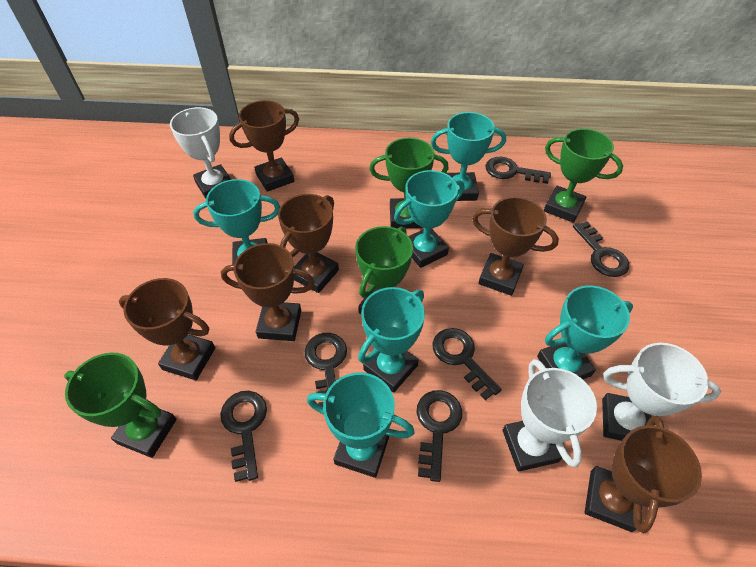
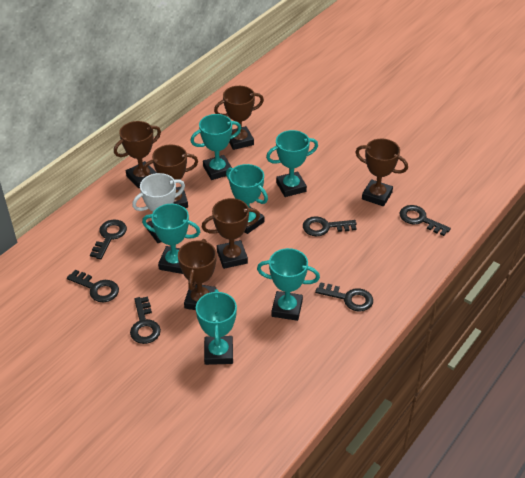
green trophy: 4 -> 0
white trophy: 3 -> 1

